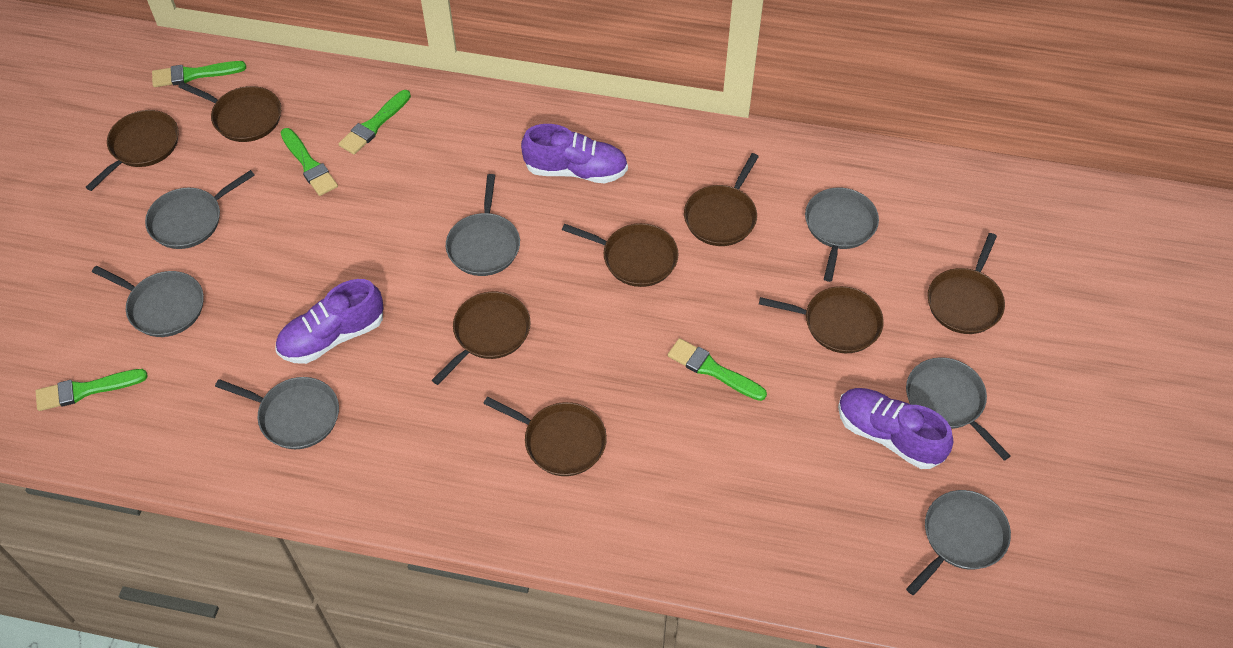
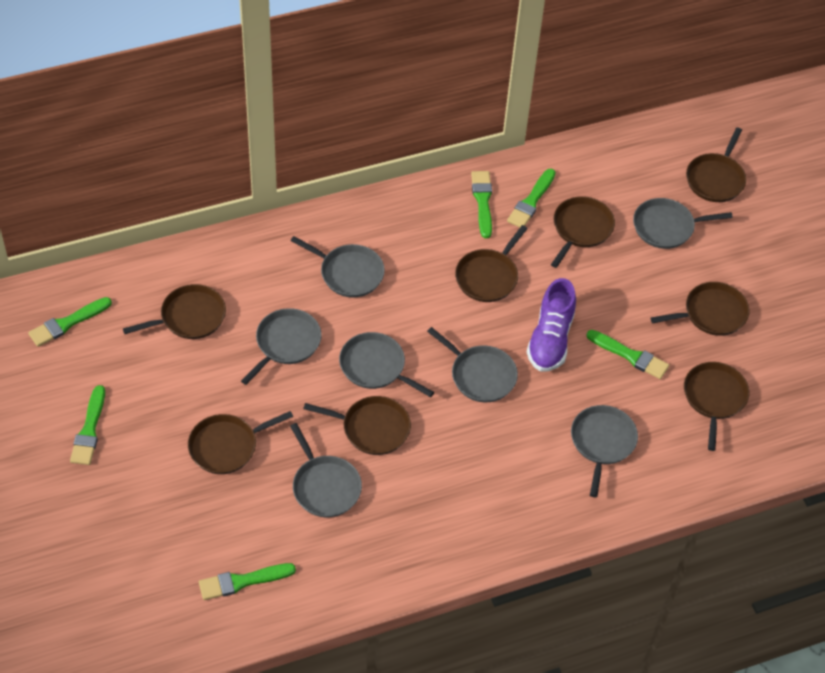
green brush: 5 -> 6
purple shoe: 3 -> 1

